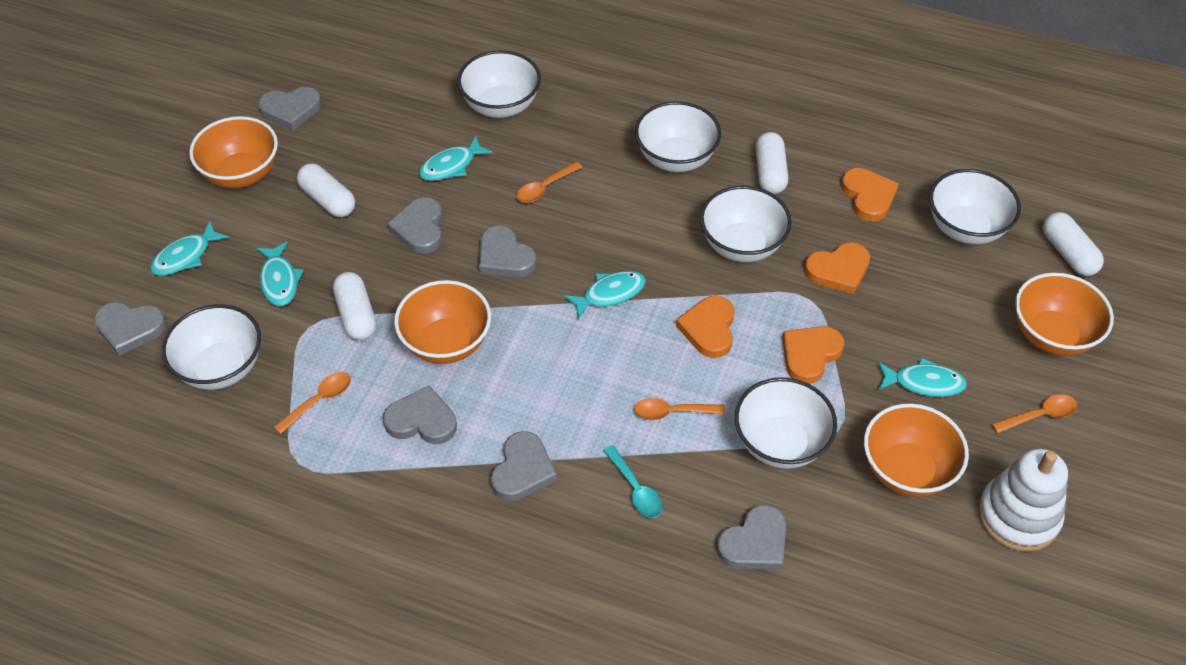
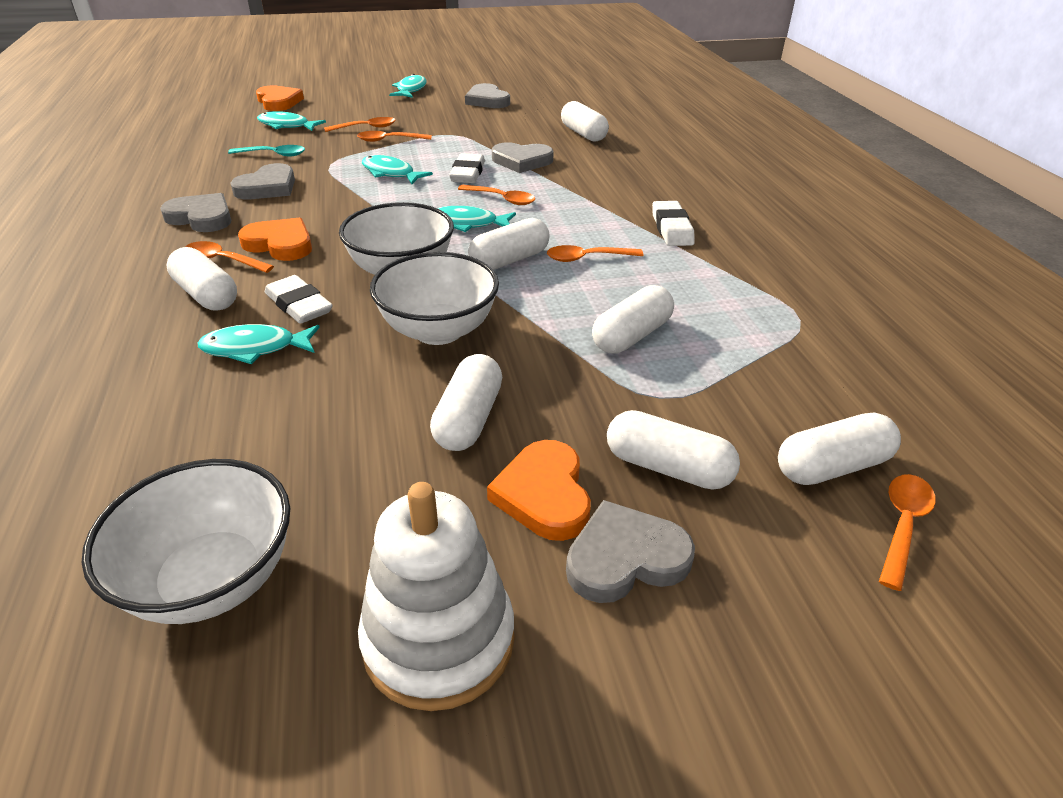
grey heart: 7 -> 5
orange bowl: 4 -> 0
orange heart: 4 -> 3
orange spoon: 4 -> 6
white bowl: 6 -> 3
white capsule: 4 -> 7
white eraser: 0 -> 3

